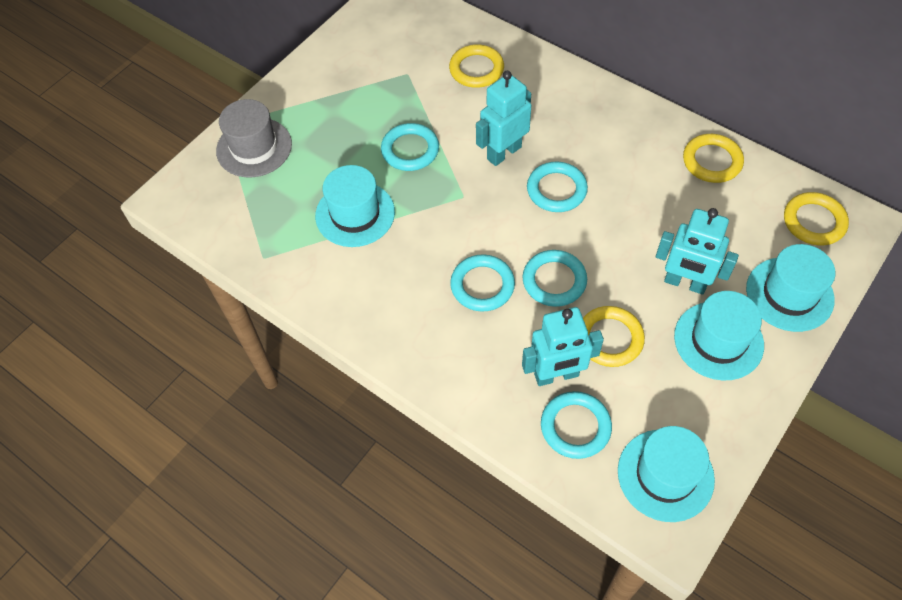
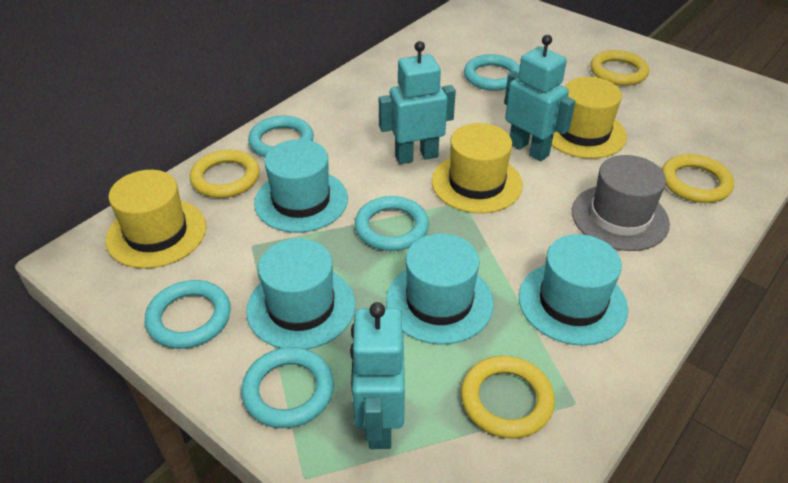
yellow hat: 0 -> 3

